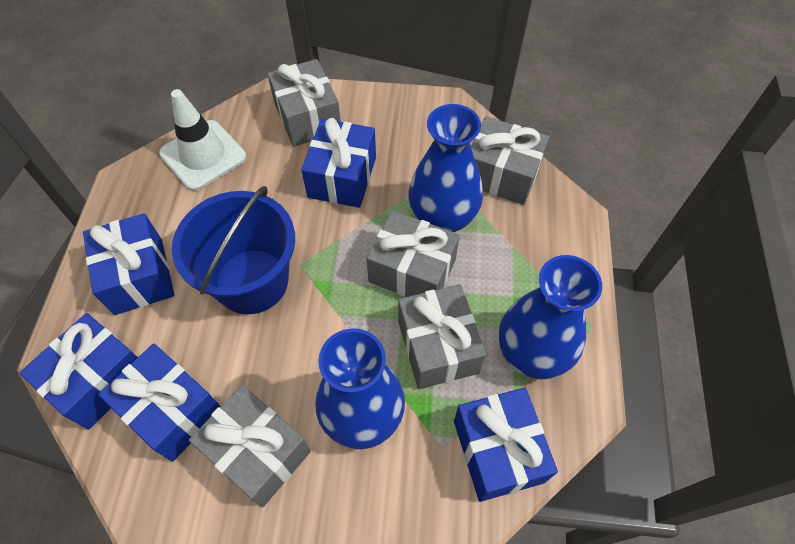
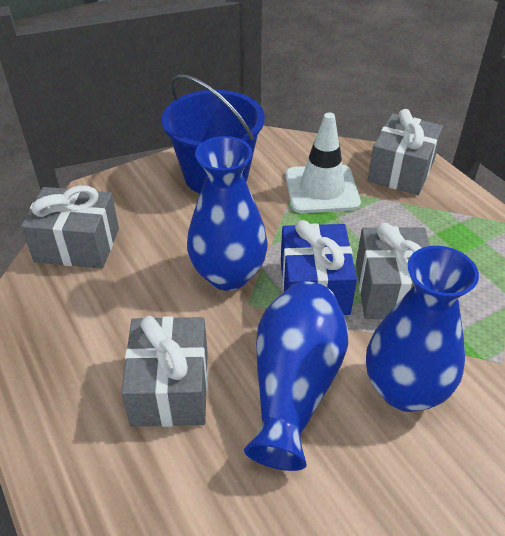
blue gift: 5 -> 1
grey gift: 5 -> 4

